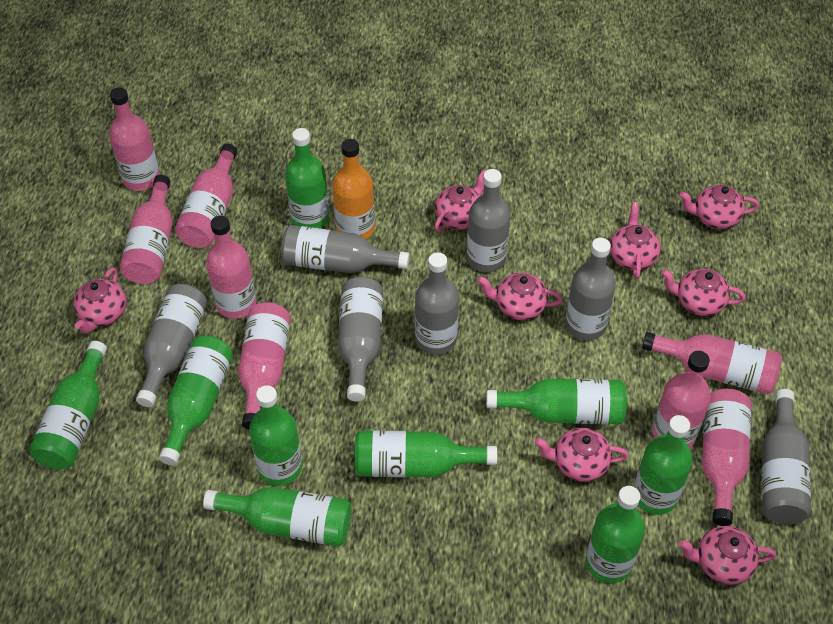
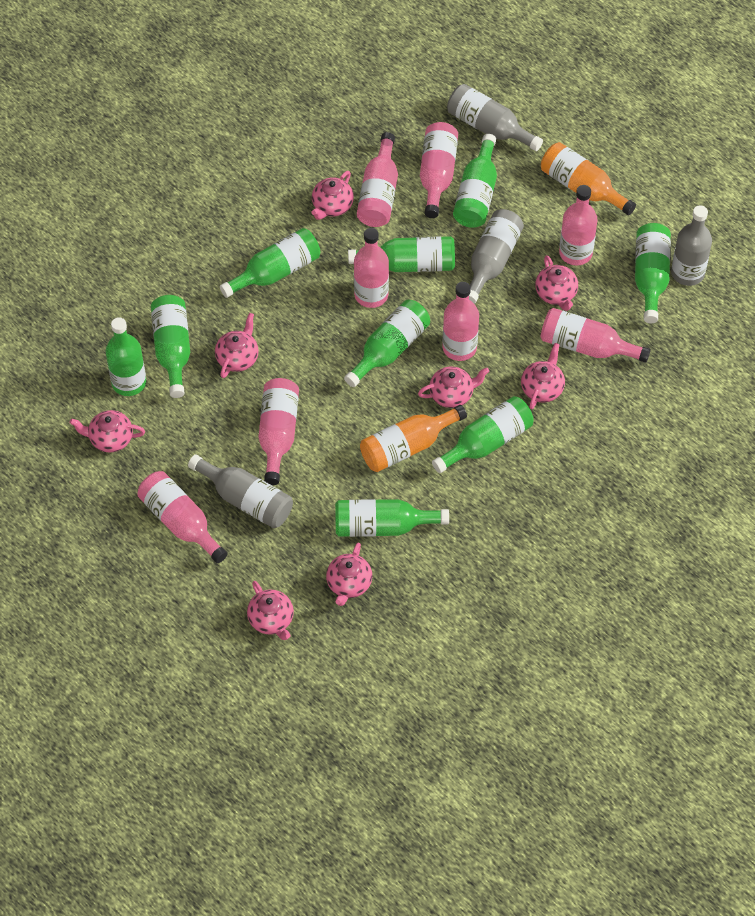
grey bottle: 7 -> 4
orange bottle: 1 -> 2

